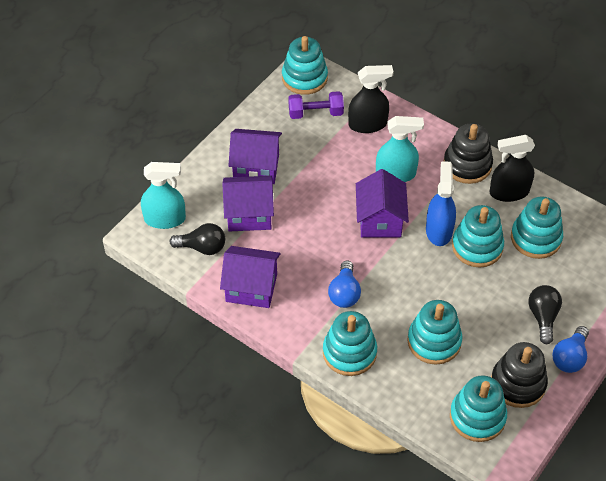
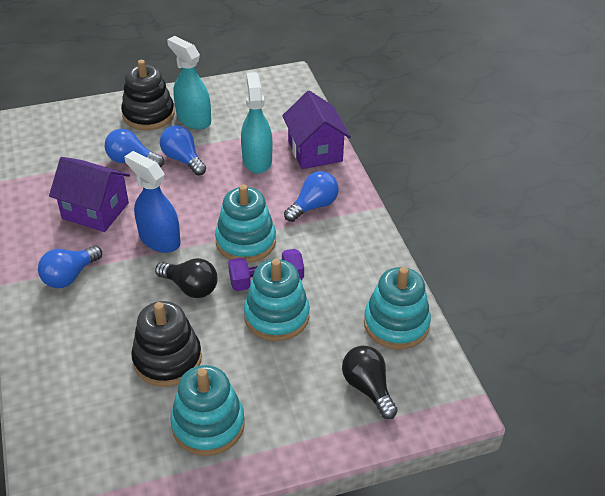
black spray bottle: 2 -> 0
blue light bulb: 2 -> 4
purple house: 4 -> 2
turquoise stacking toy: 6 -> 4

